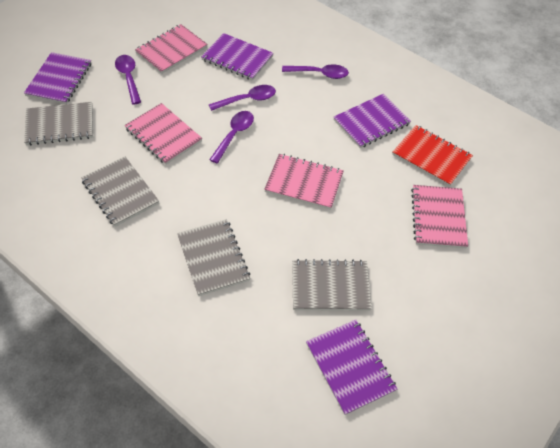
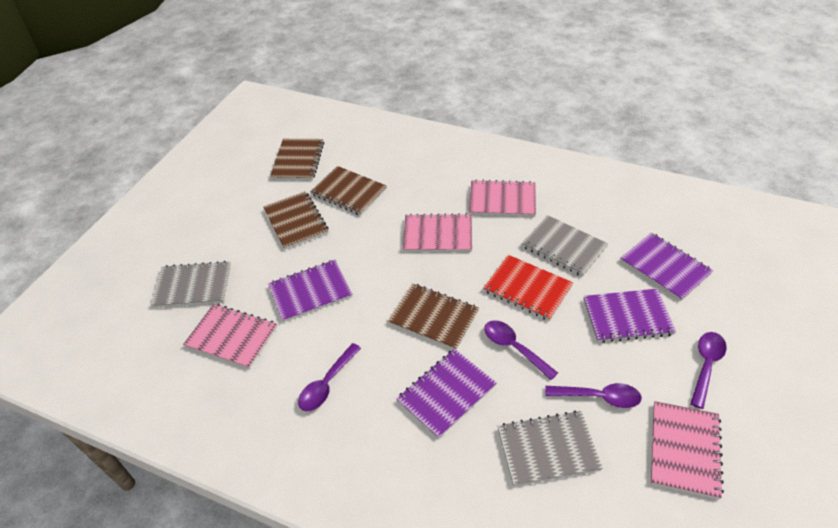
brown notebook: 0 -> 4
grey notebook: 4 -> 3

